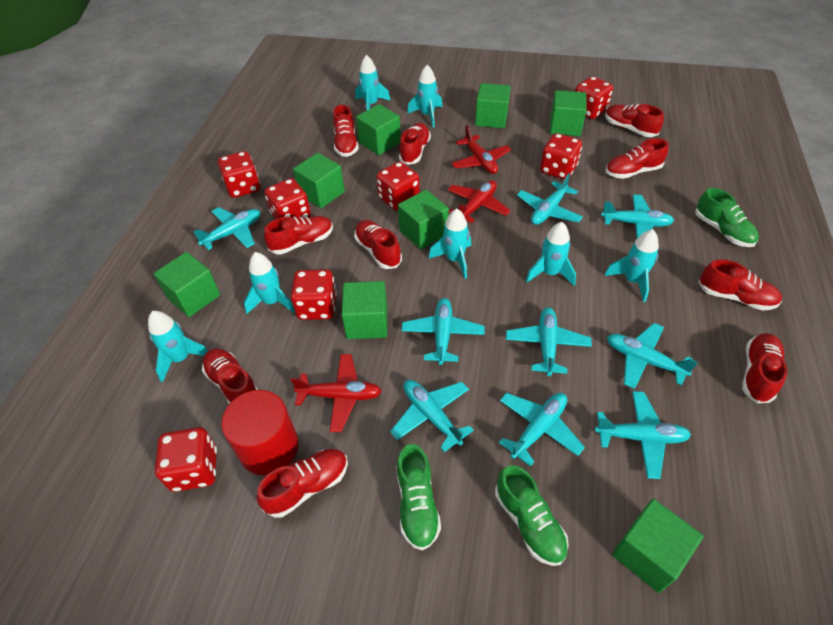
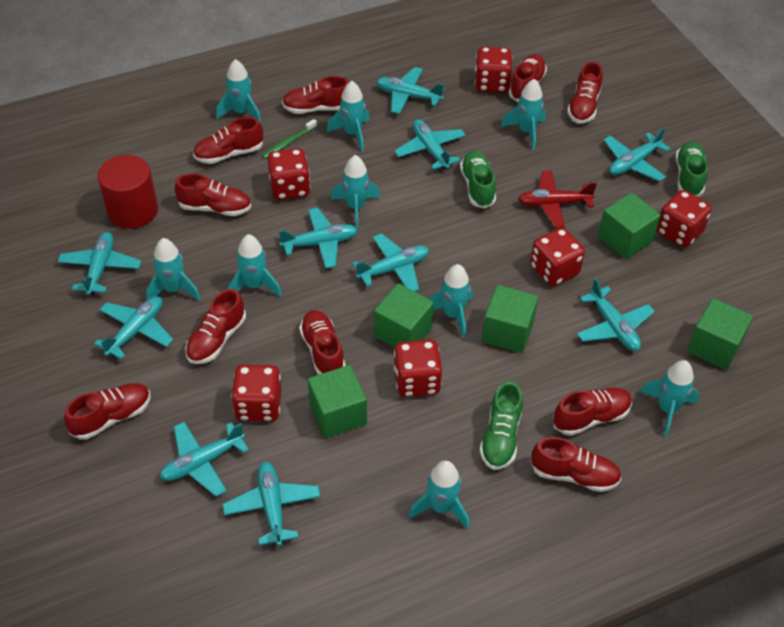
green cube: 8 -> 5
green toothbrush: 0 -> 1
red dice: 7 -> 6
red plane: 3 -> 1
turquoise plane: 9 -> 10
turquoise rocket: 7 -> 9

